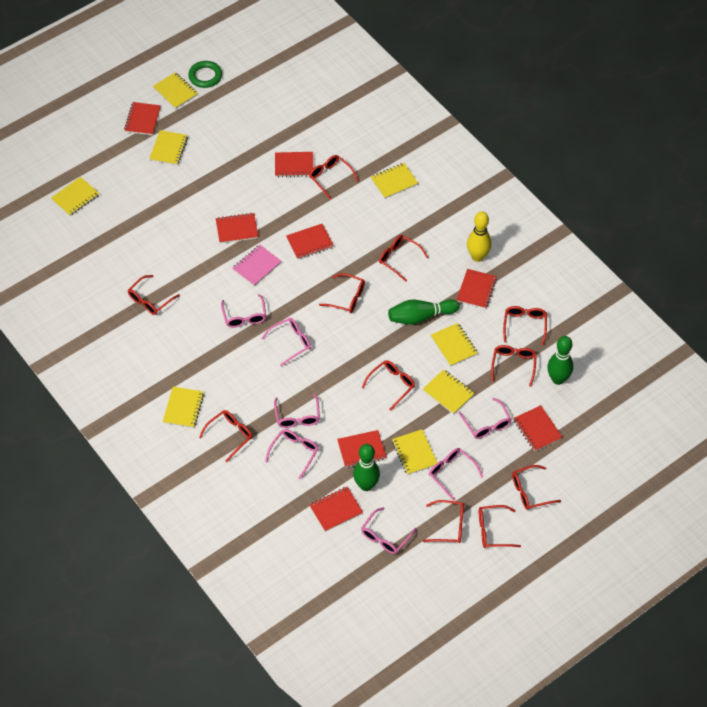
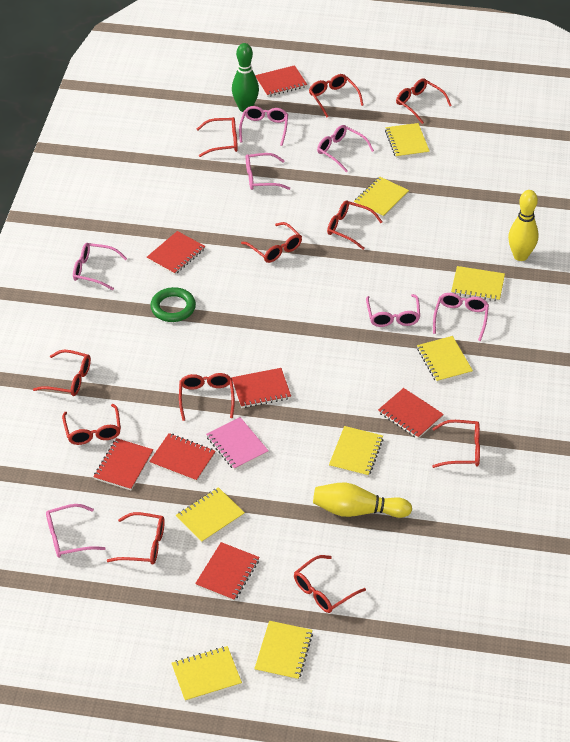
green bowling pin: 3 -> 1
red notebook: 8 -> 7
yellow bowling pin: 1 -> 2

